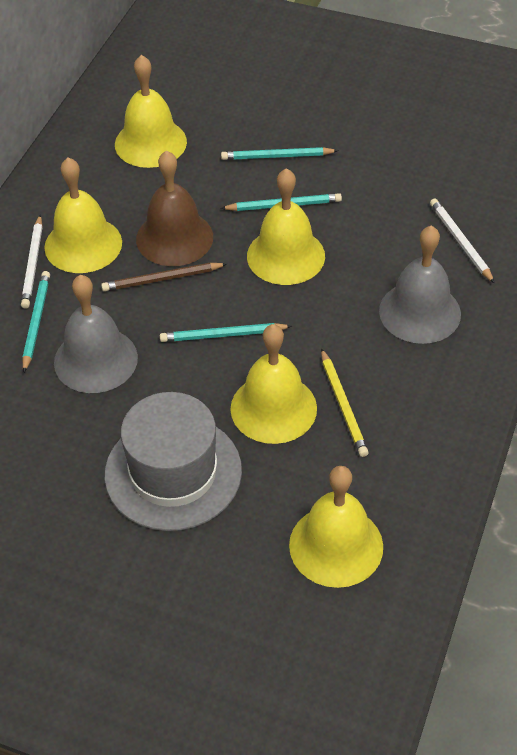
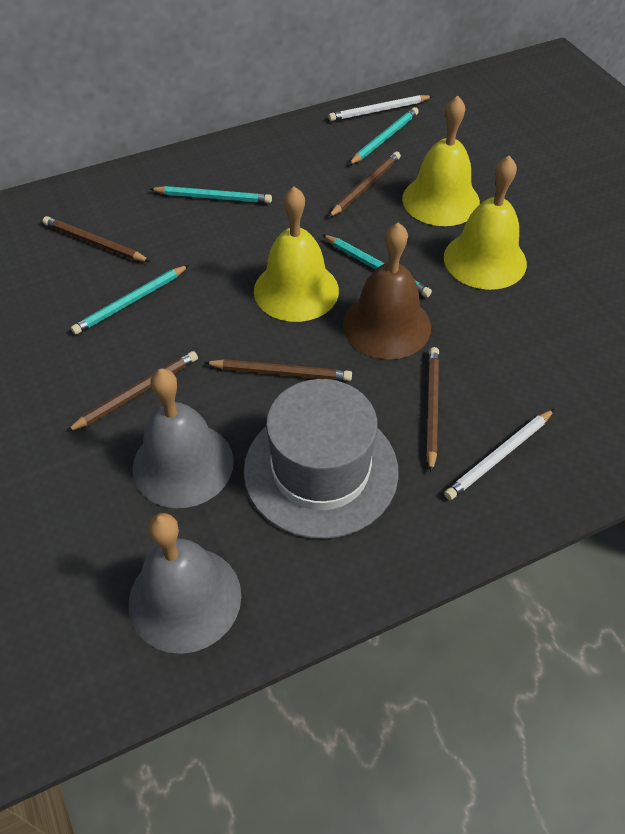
brown pencil: 1 -> 5
yellow bell: 5 -> 3
yellow pencil: 1 -> 0

